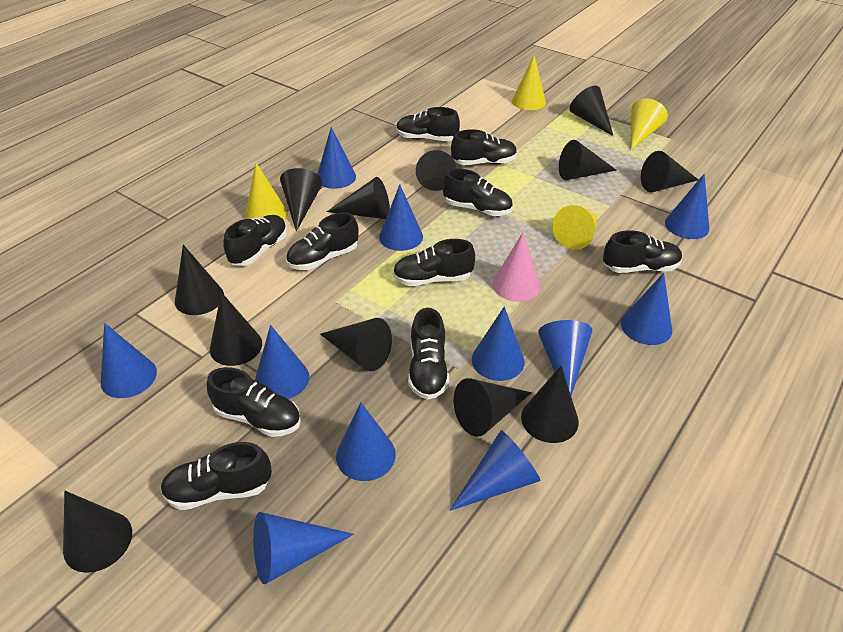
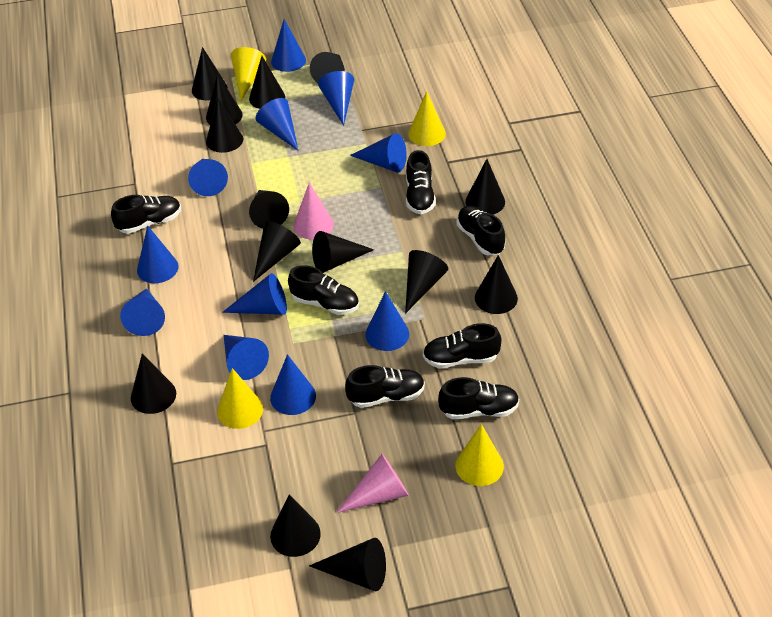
black cone: 12 -> 14
black shoe: 10 -> 7
pink cone: 1 -> 2

